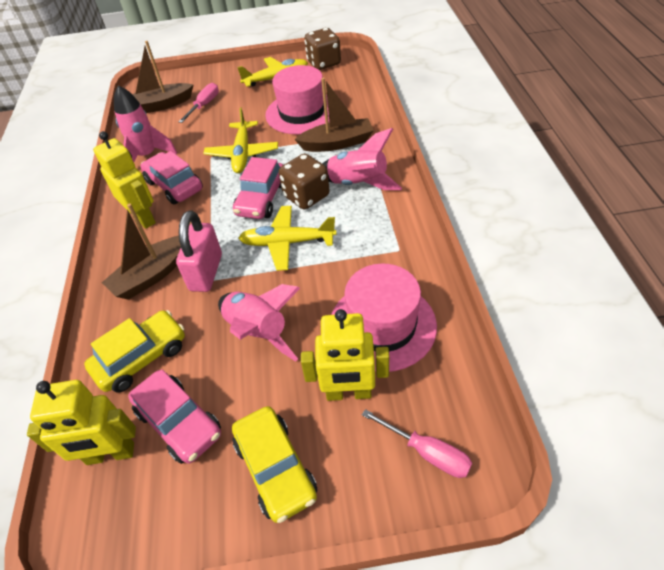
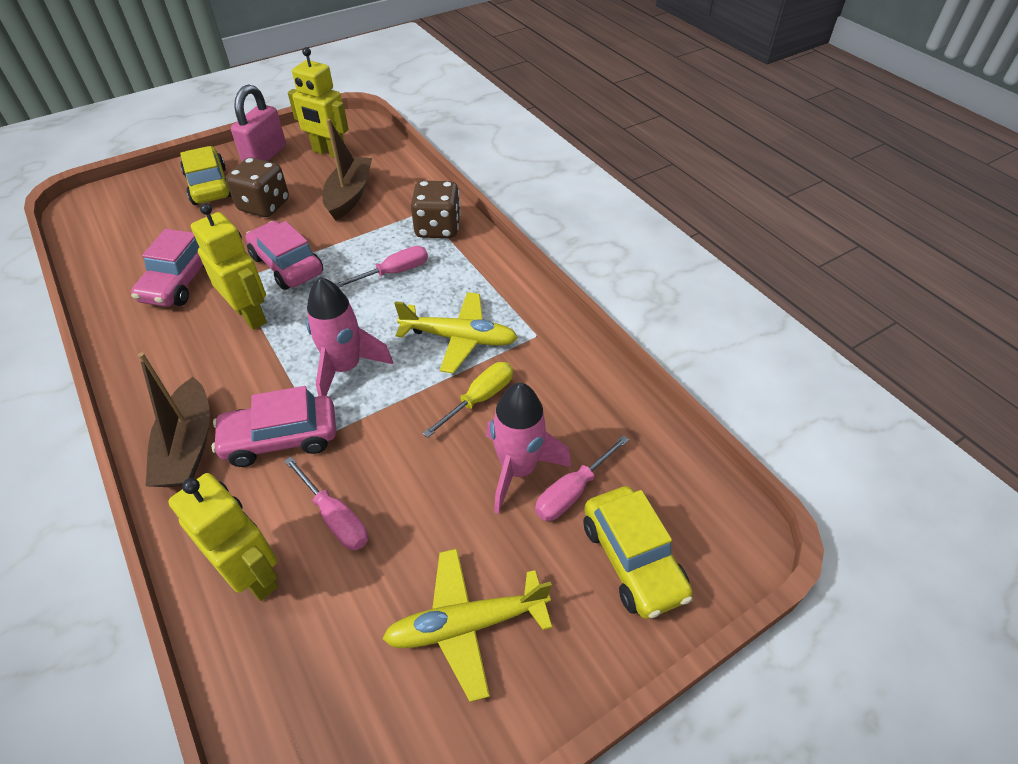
brown boat: 3 -> 2
pink hat: 2 -> 0
pink rocket: 3 -> 2
pink screwdriver: 2 -> 3
yellow plane: 3 -> 2
yellow screwdriver: 0 -> 1

